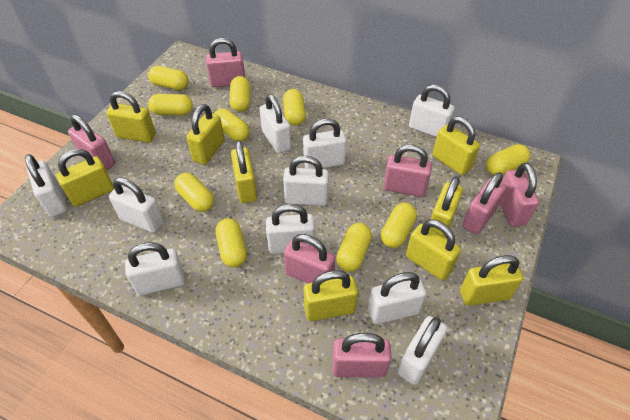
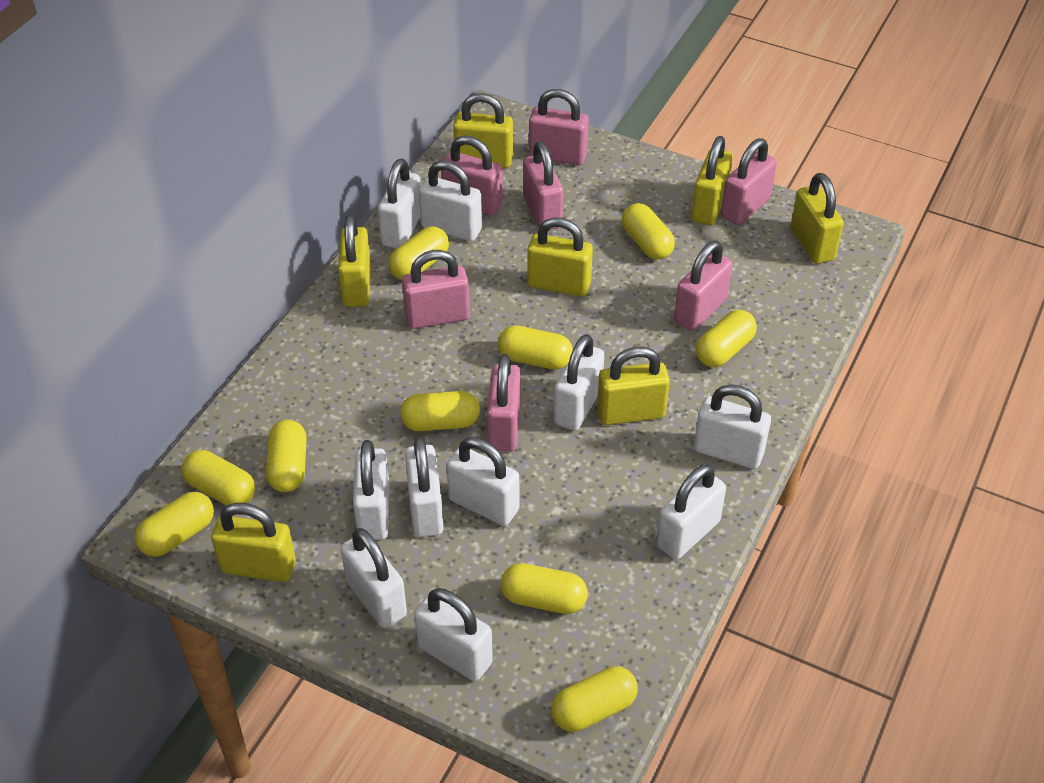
yellow padlock: 9 -> 7

